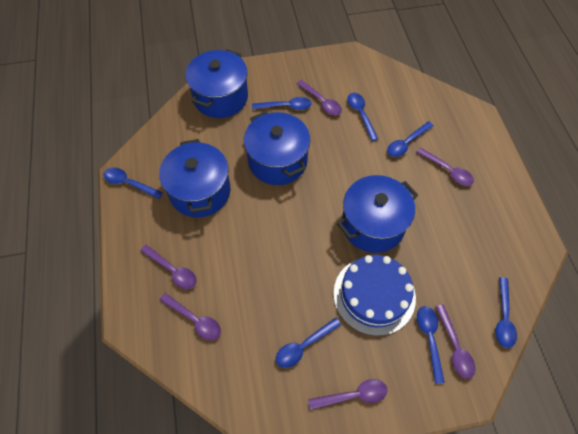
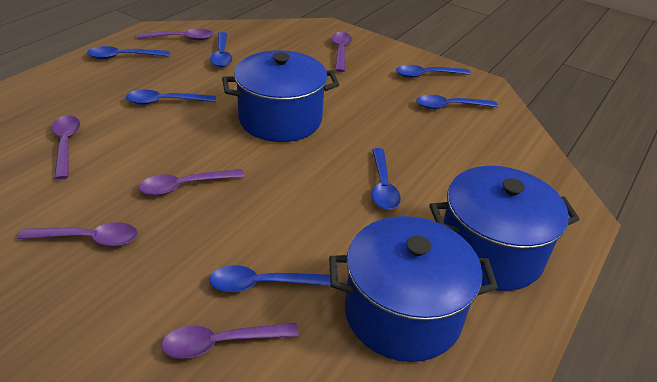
blue cake: 1 -> 0
blue pot: 4 -> 3

